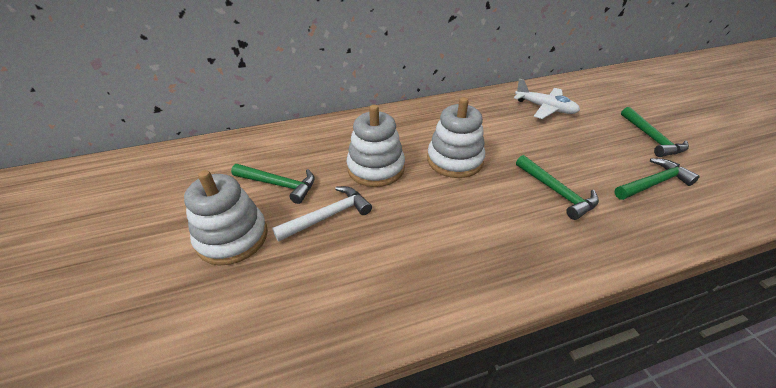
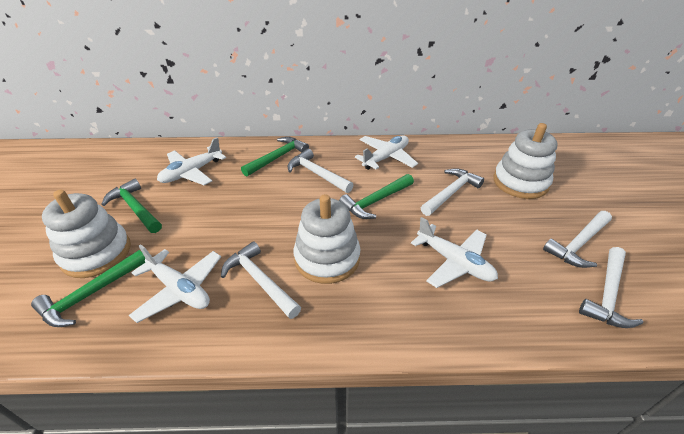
white hammer: 1 -> 5
white plane: 1 -> 4

